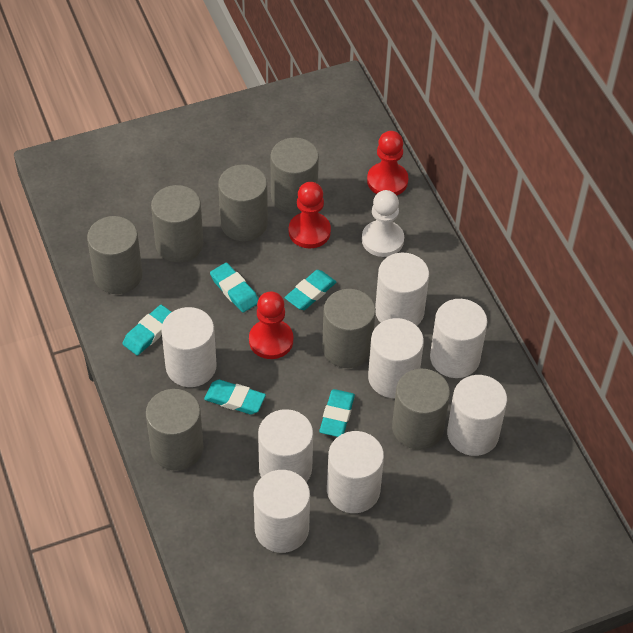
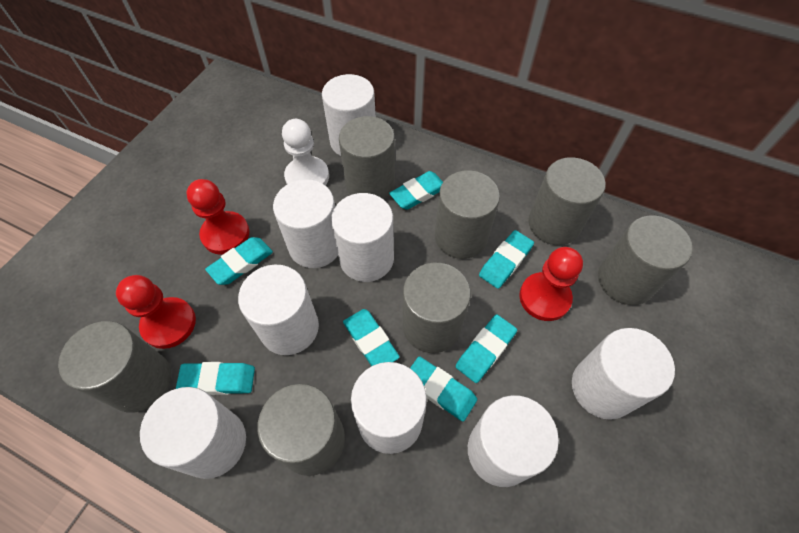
turquoise eraser: 5 -> 7

